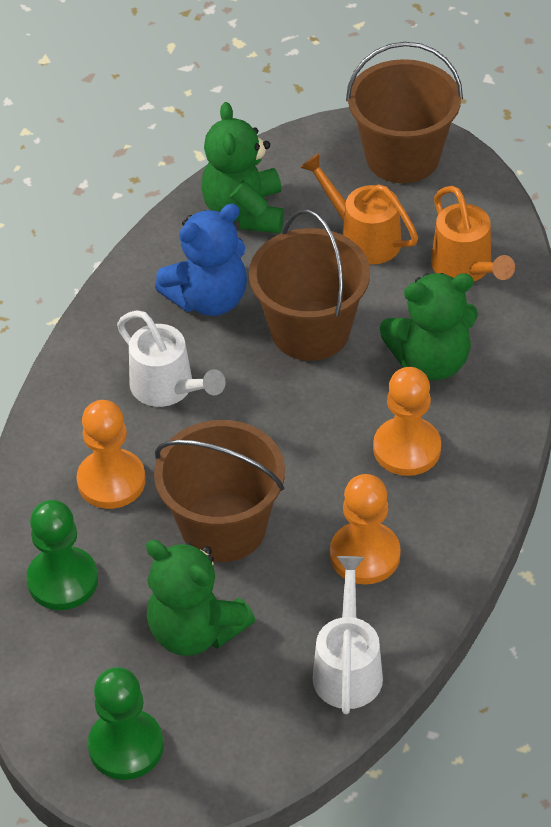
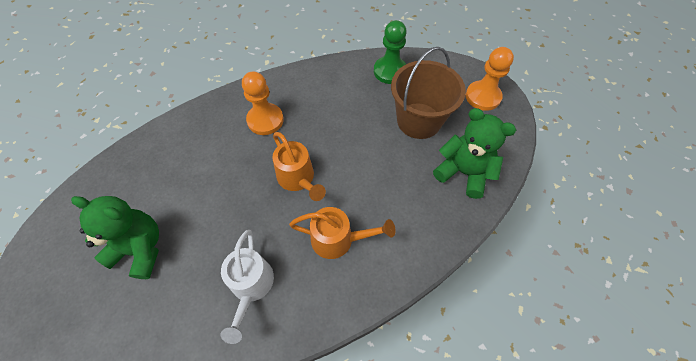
blue teddy bear: 1 -> 0
brown bucket: 3 -> 1
green pawn: 2 -> 1
green teddy bear: 3 -> 2
orange pawn: 3 -> 2
white watering can: 2 -> 1

